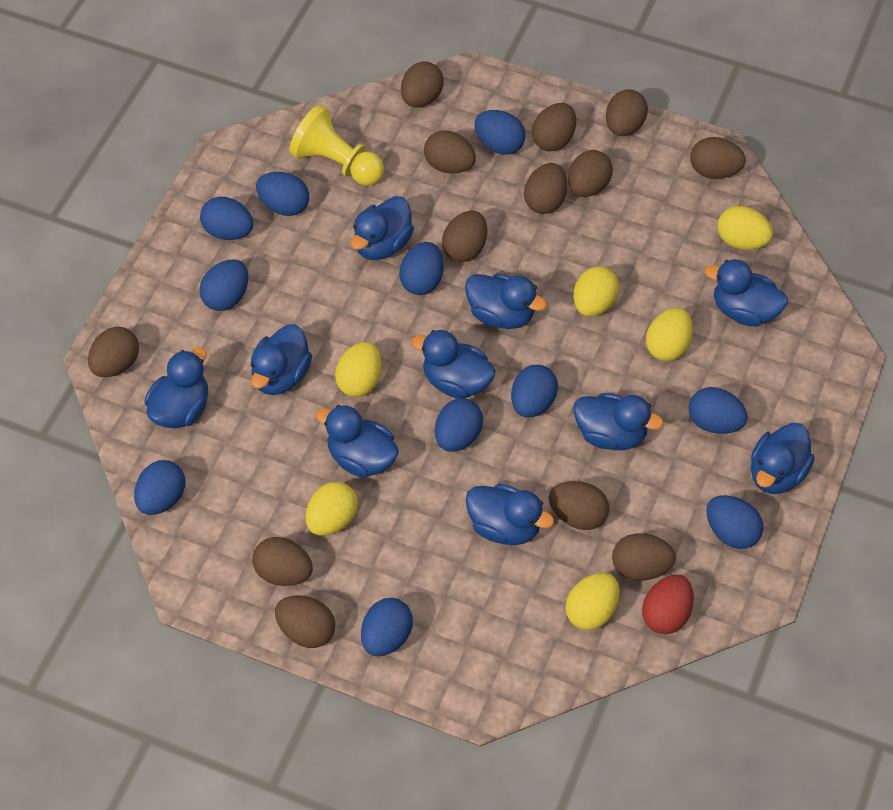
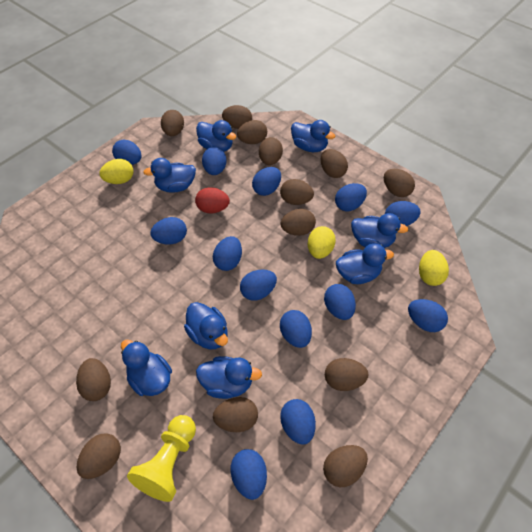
blue duck: 10 -> 8
blue egg: 11 -> 13
yellow egg: 6 -> 3

